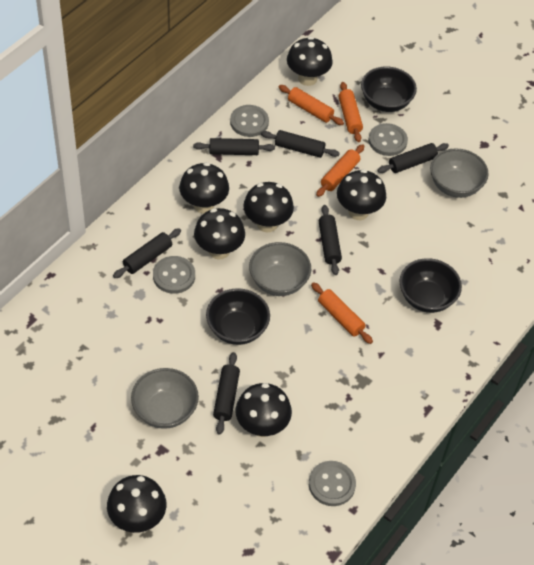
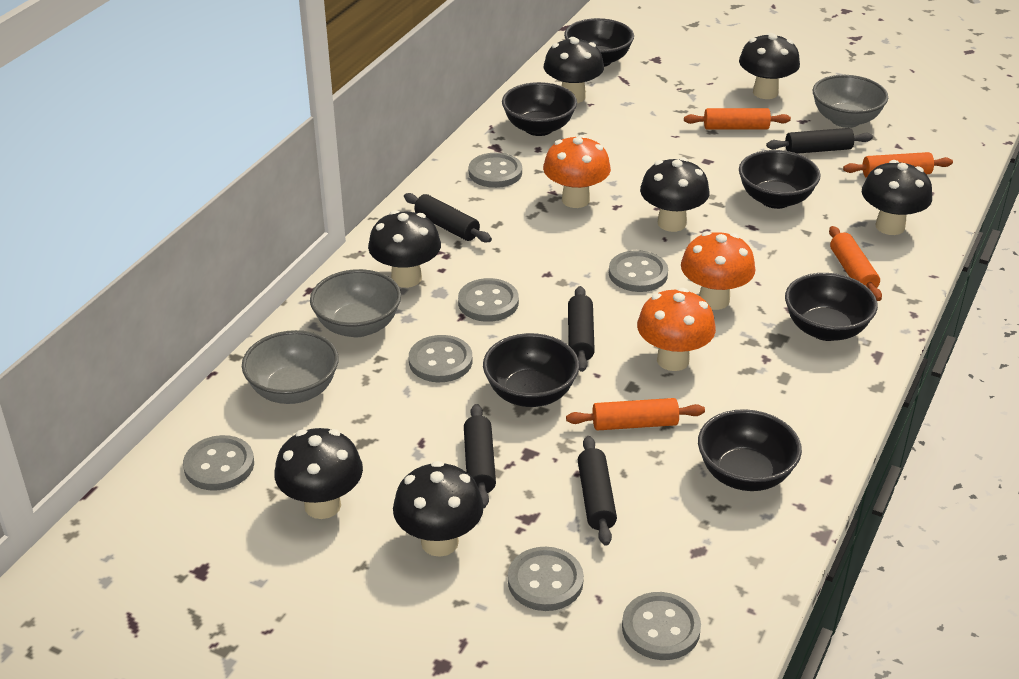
black bowl: 3 -> 6
black rolling pin: 6 -> 5
grey button: 4 -> 7
orange mushroom: 0 -> 3

